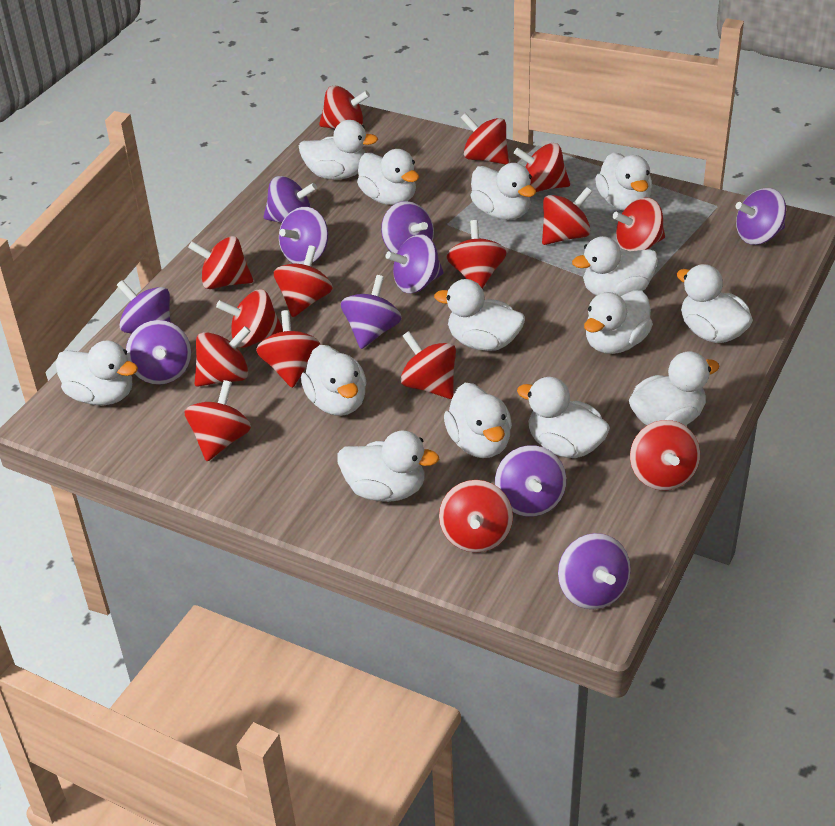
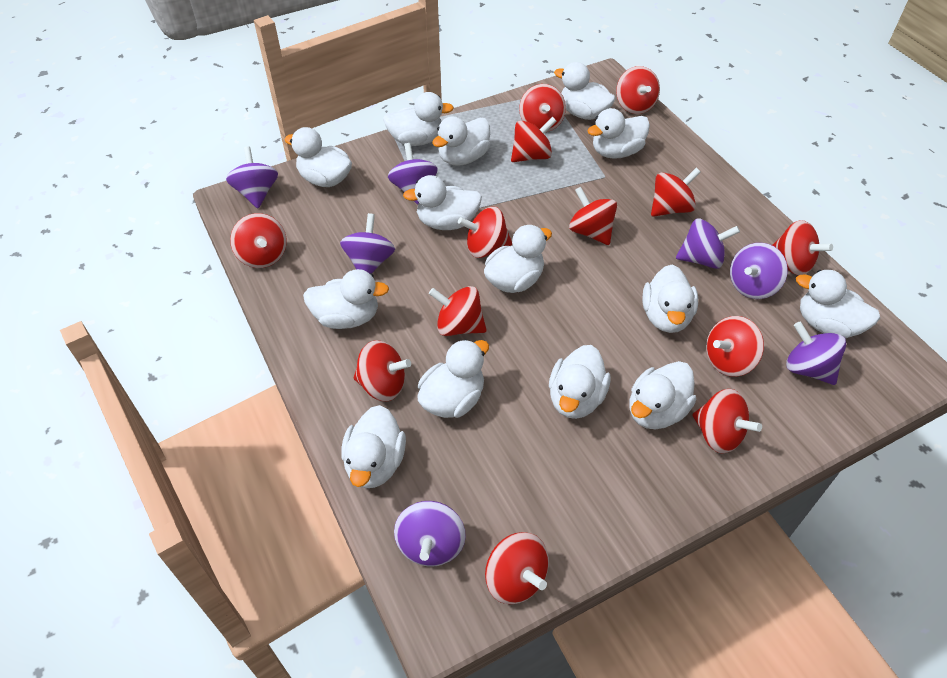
purple spinning top: 10 -> 7
red spinning top: 15 -> 13

